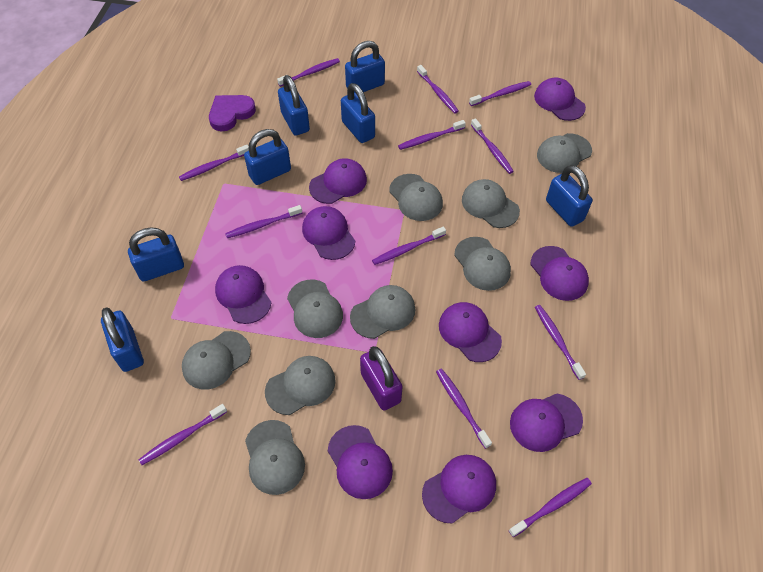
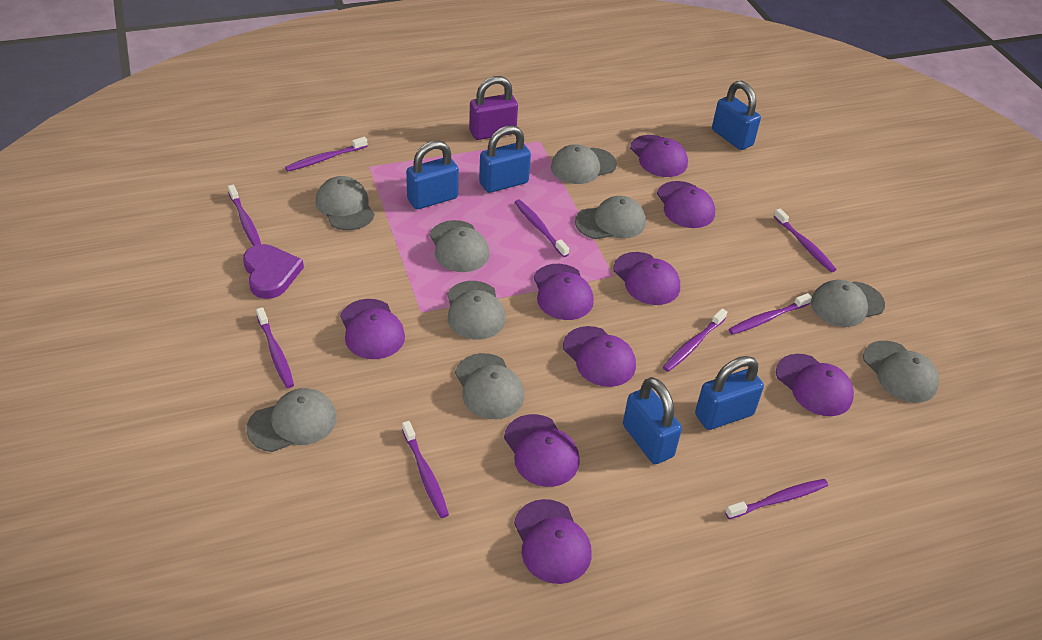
blue padlock: 7 -> 5
purple toothbrush: 12 -> 9

